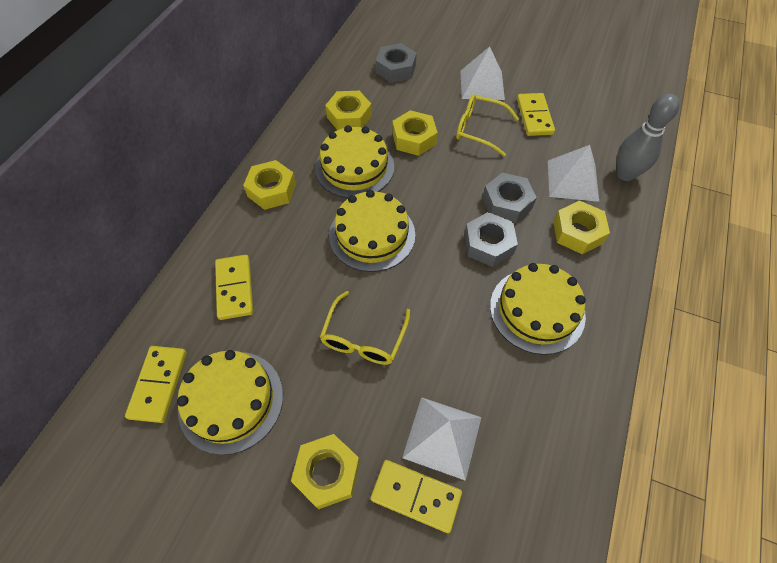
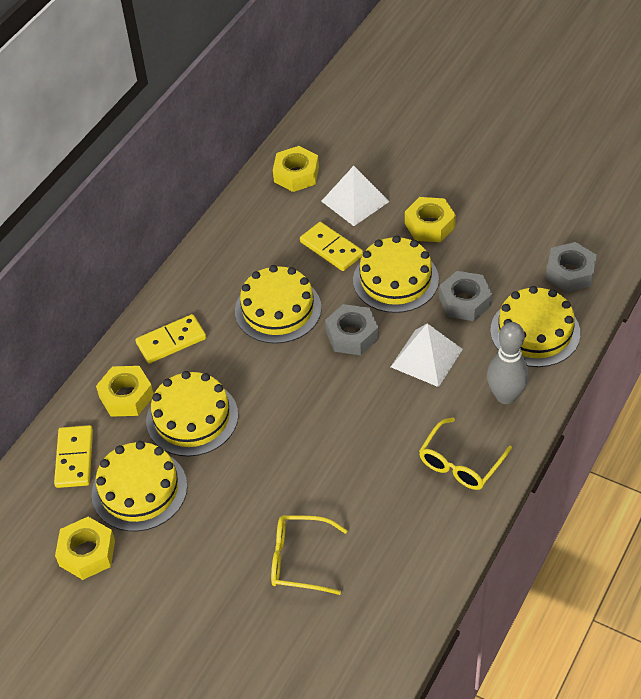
white pyramid: 3 -> 2
yellow cake: 4 -> 5
yellow domino: 4 -> 3
yellow nut: 5 -> 4

